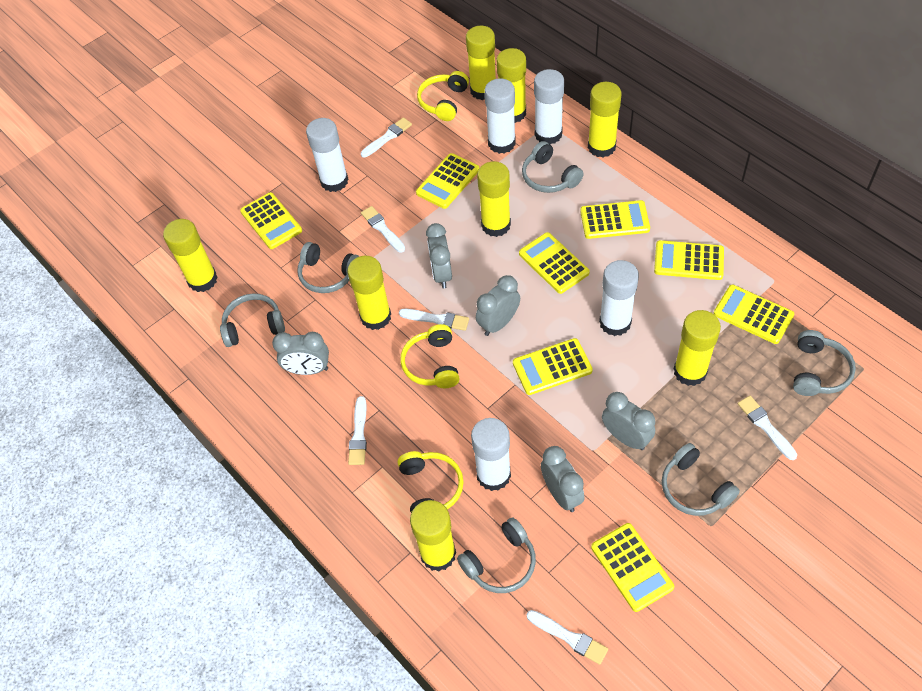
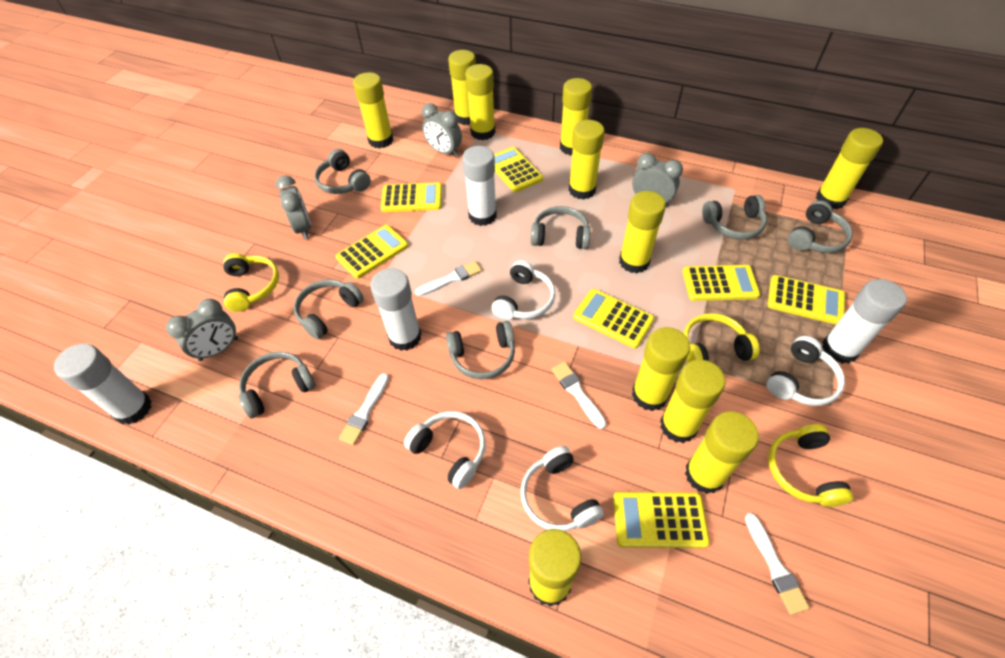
grey clock: 5 -> 4
grey headphones: 6 -> 7
white brush: 6 -> 4
white glue stick: 5 -> 4
white headphones: 0 -> 4
yellow calculator: 8 -> 7
yellow glue stick: 8 -> 11

